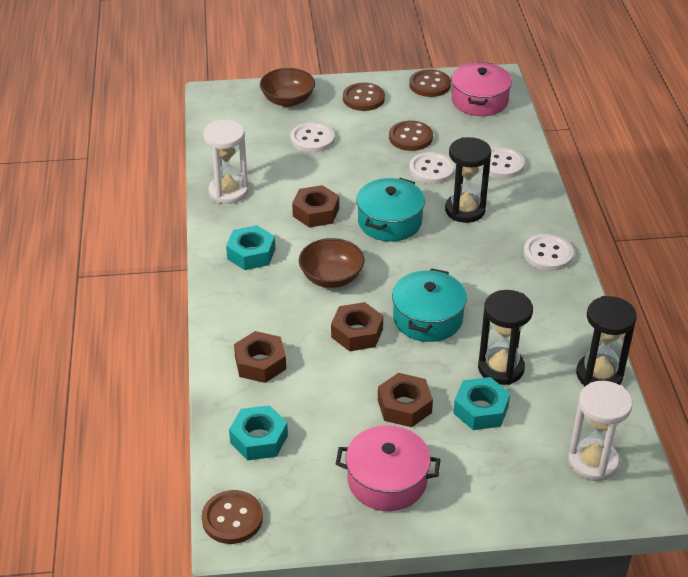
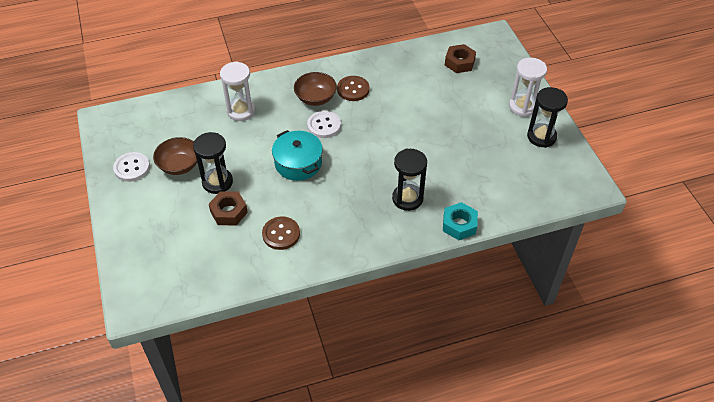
brown button: 4 -> 2
brown nut: 4 -> 2
pink pot: 2 -> 0
turquoise nut: 3 -> 1
turquoise pot: 2 -> 1
white button: 4 -> 2

